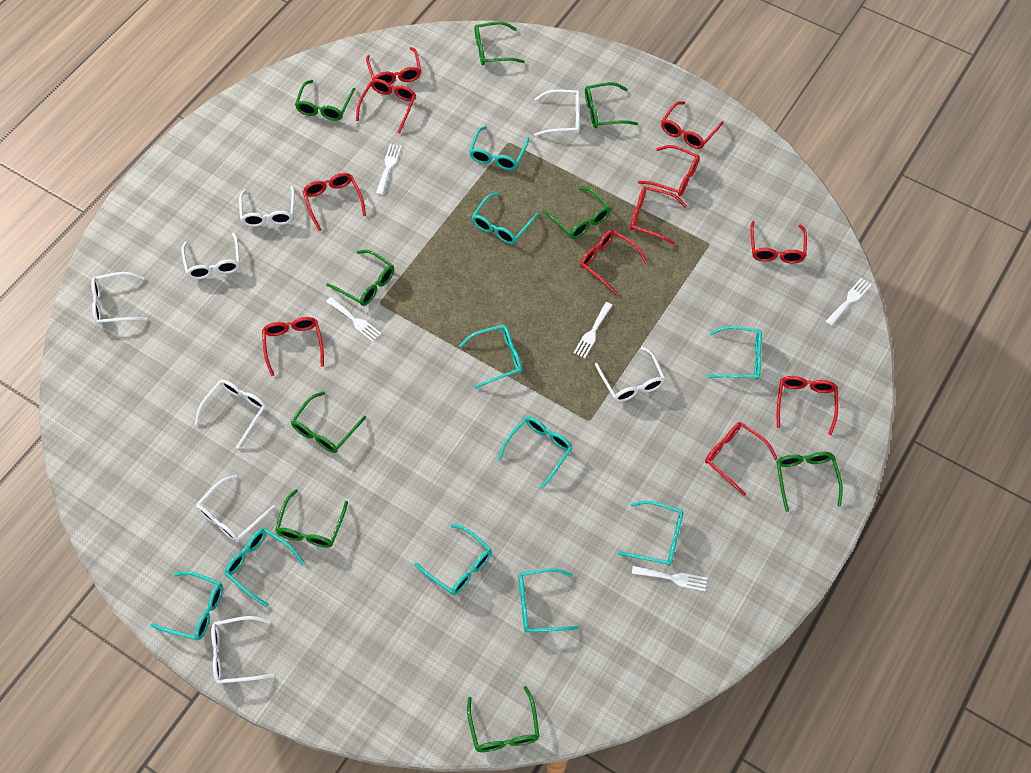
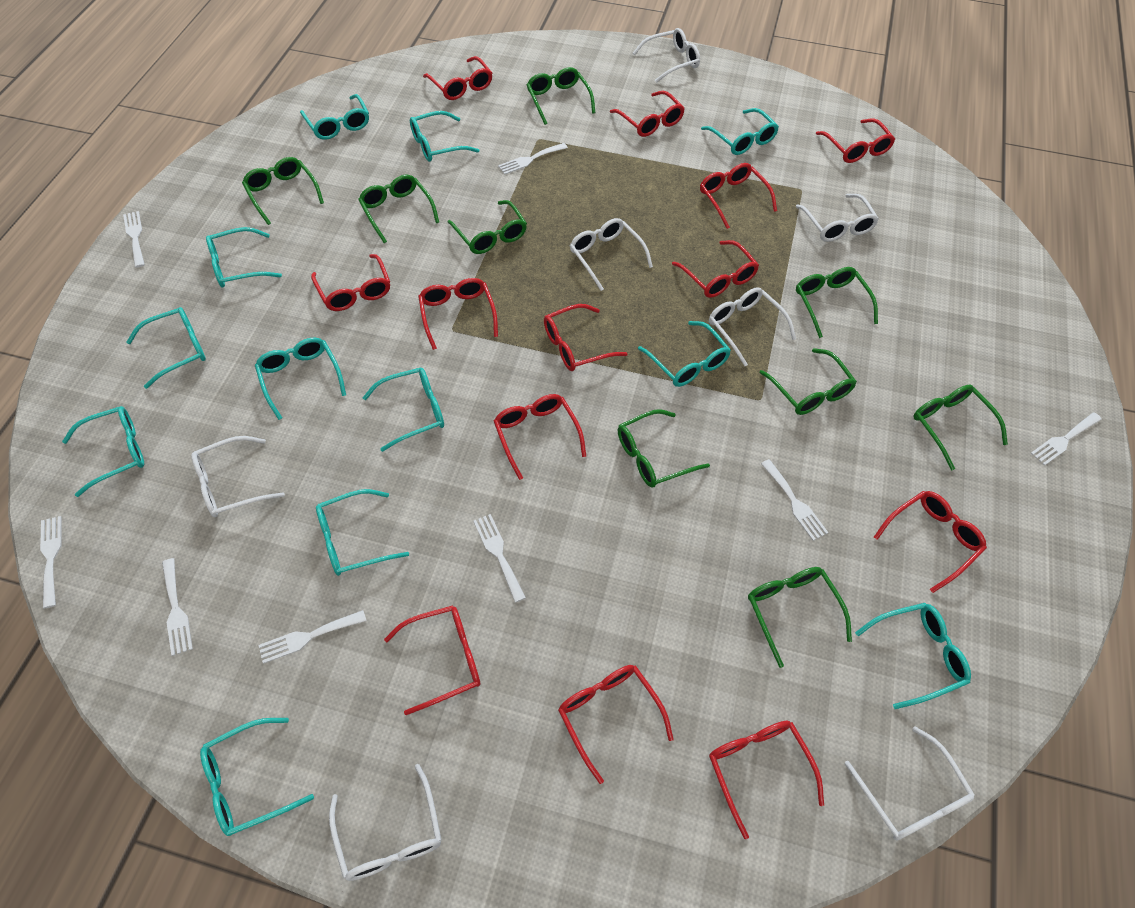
red glasses: 11 -> 13
turquoise glasses: 10 -> 12
white fork: 5 -> 8
white glasses: 8 -> 7

